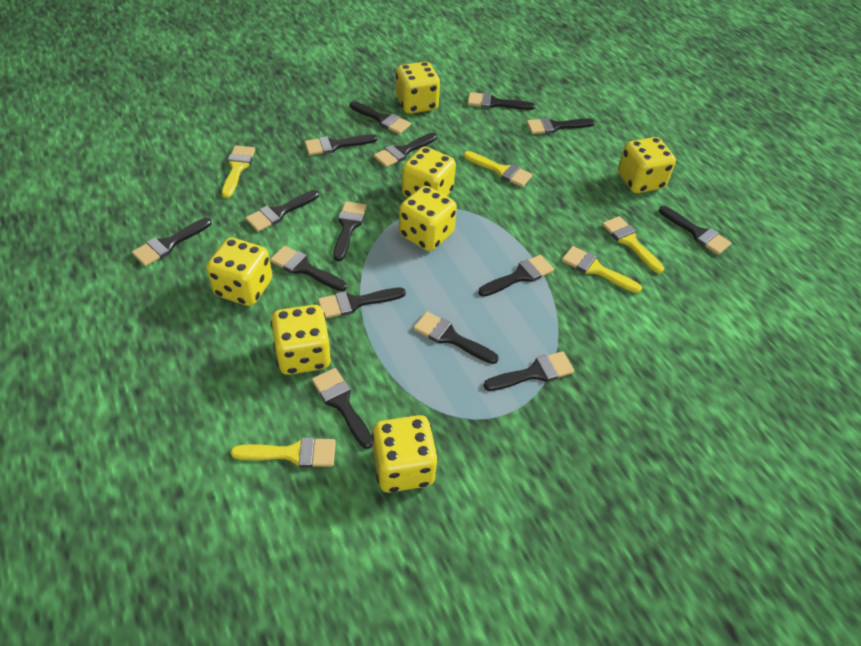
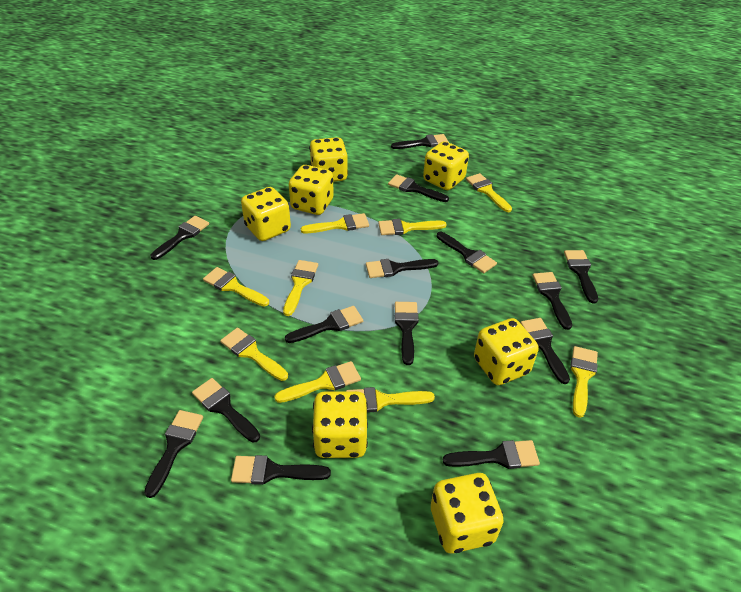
black brush: 15 -> 14
yellow brush: 5 -> 9

